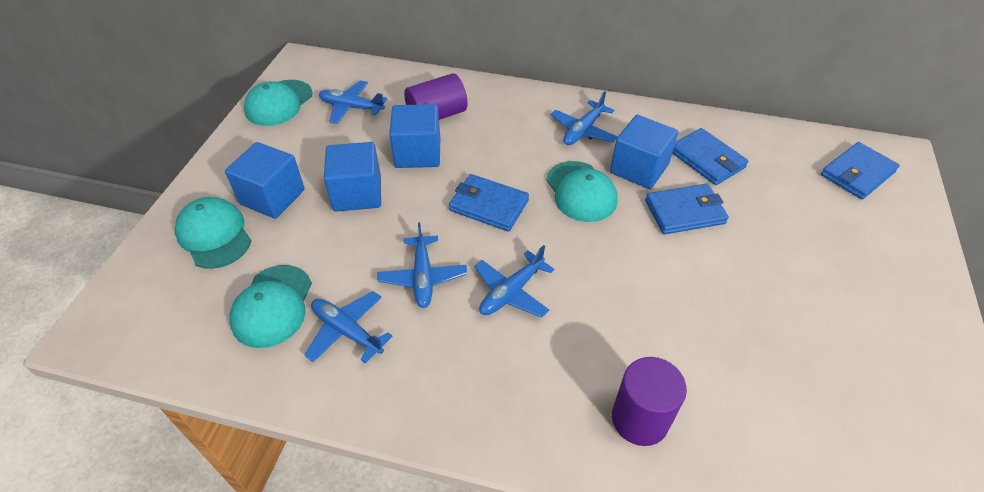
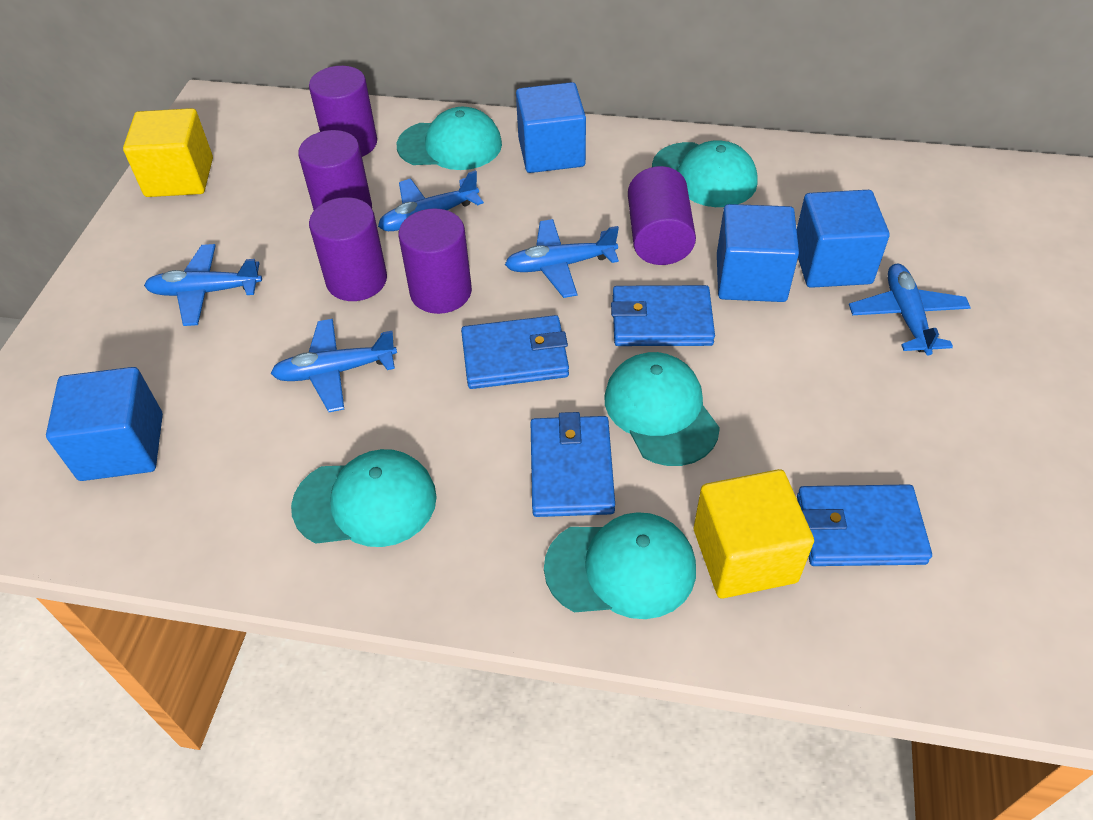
purple cylinder: 2 -> 5
turquoise cap: 4 -> 5
yellow cube: 0 -> 2

